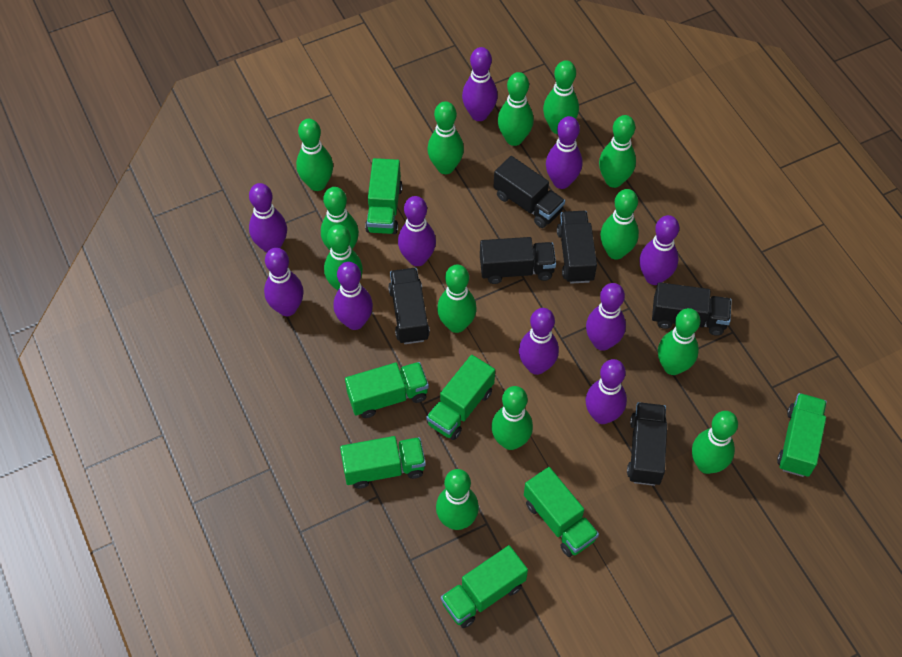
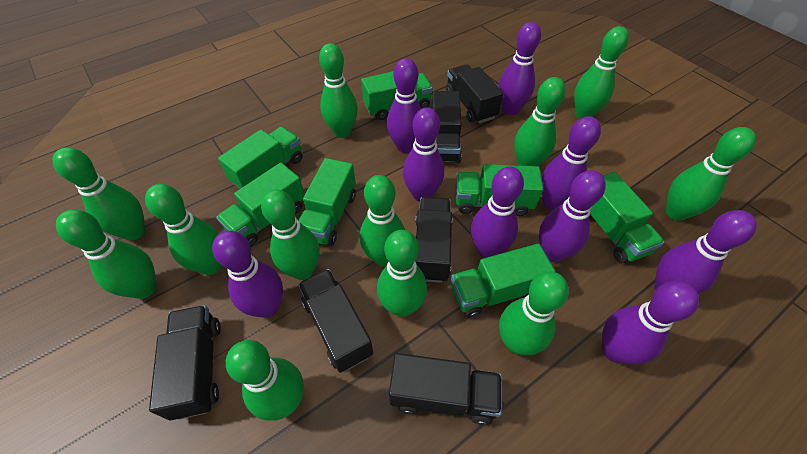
green bowling pin: 13 -> 12
purple bowling pin: 10 -> 9

